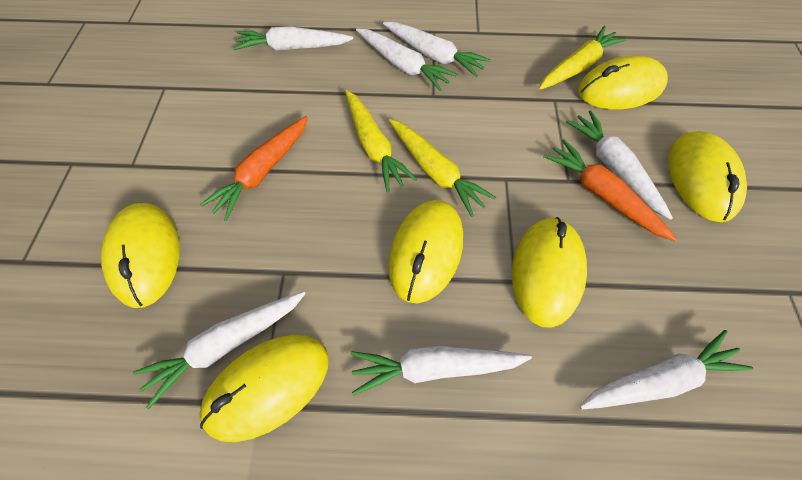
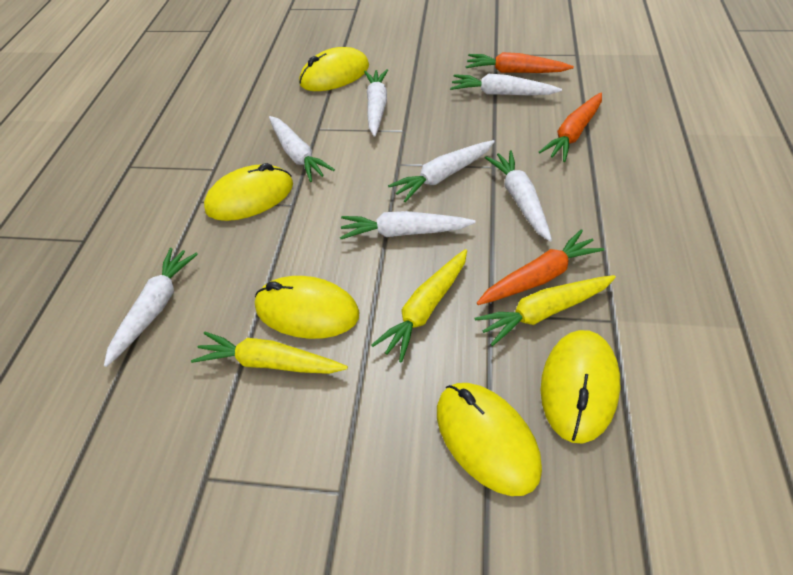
orange carrot: 2 -> 3
yellow mouse: 6 -> 5

